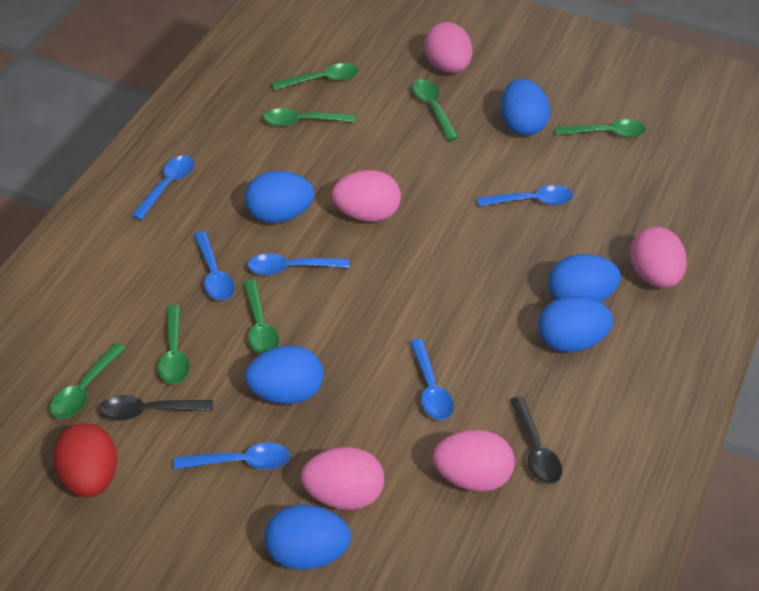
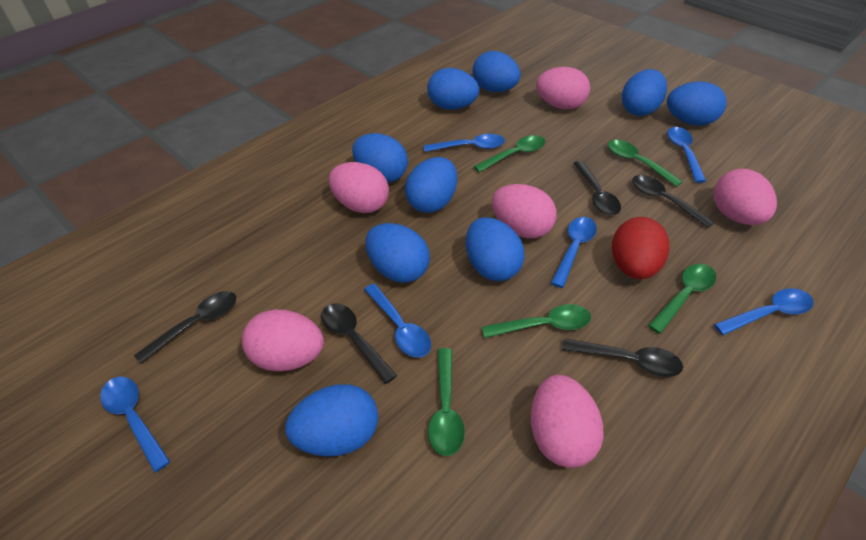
black spoon: 2 -> 5
blue egg: 6 -> 9
green spoon: 7 -> 5
pink egg: 5 -> 6

